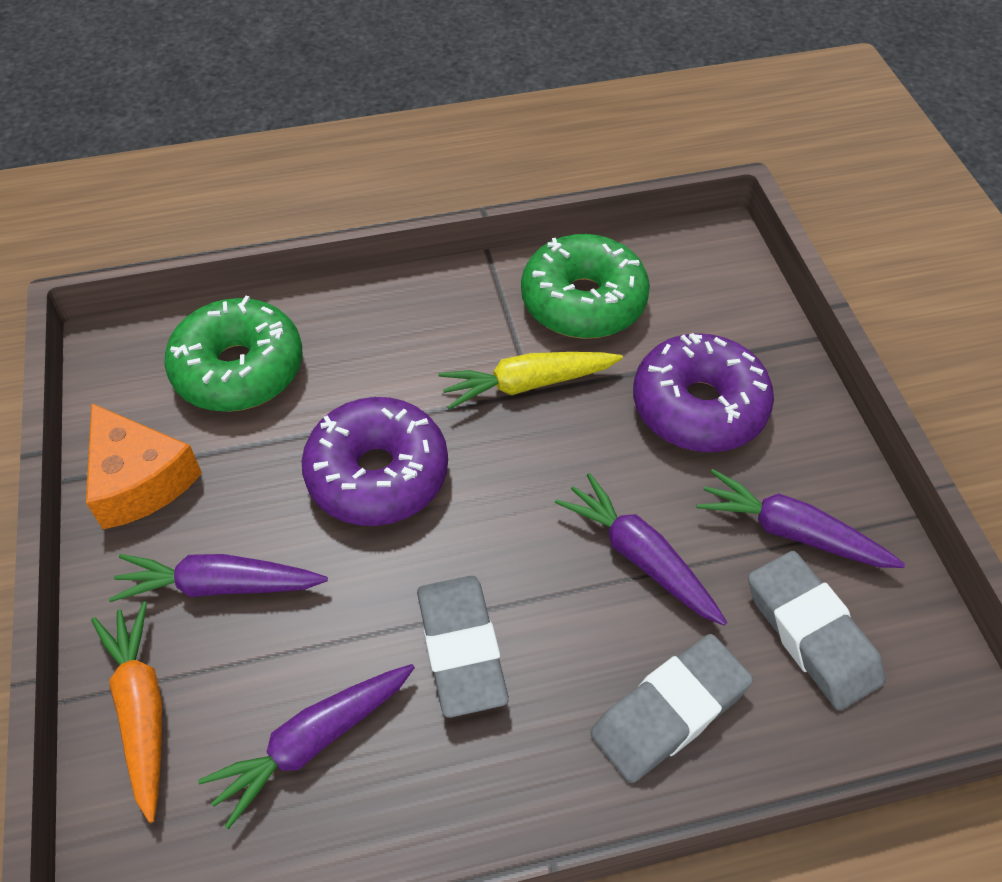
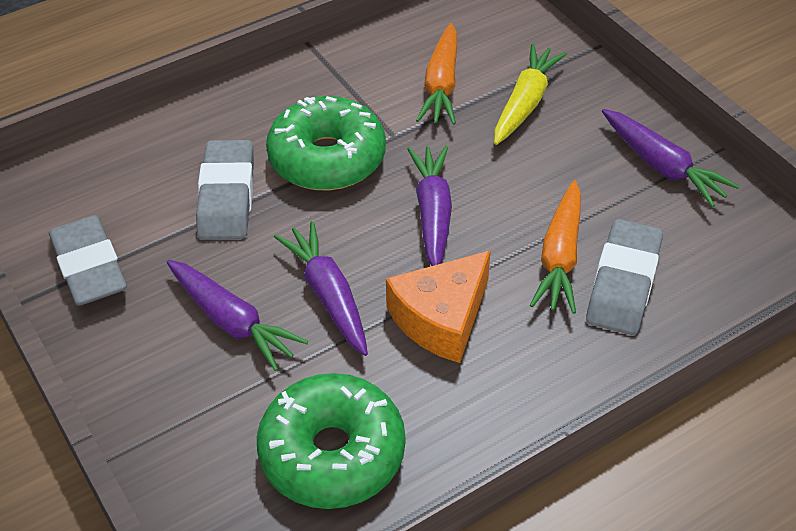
orange carrot: 1 -> 2
purple donut: 2 -> 0

